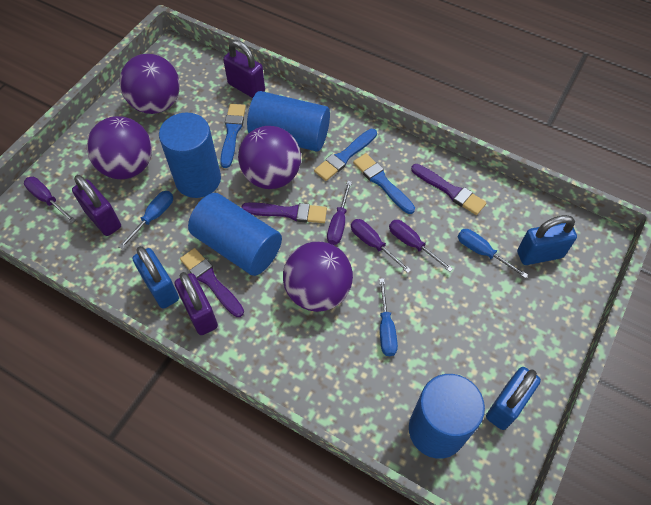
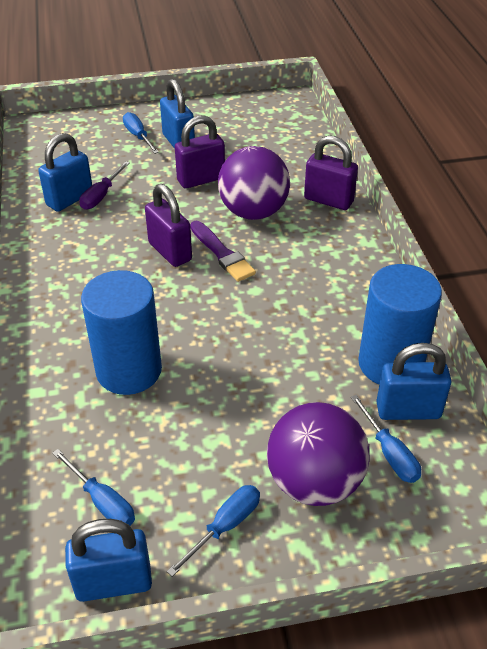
blue brush: 3 -> 0
blue cylinder: 4 -> 2
blue padlock: 3 -> 4
blue screwdriver: 3 -> 4
purple ball: 4 -> 2
purple brush: 3 -> 1
purple screwdriver: 4 -> 1

